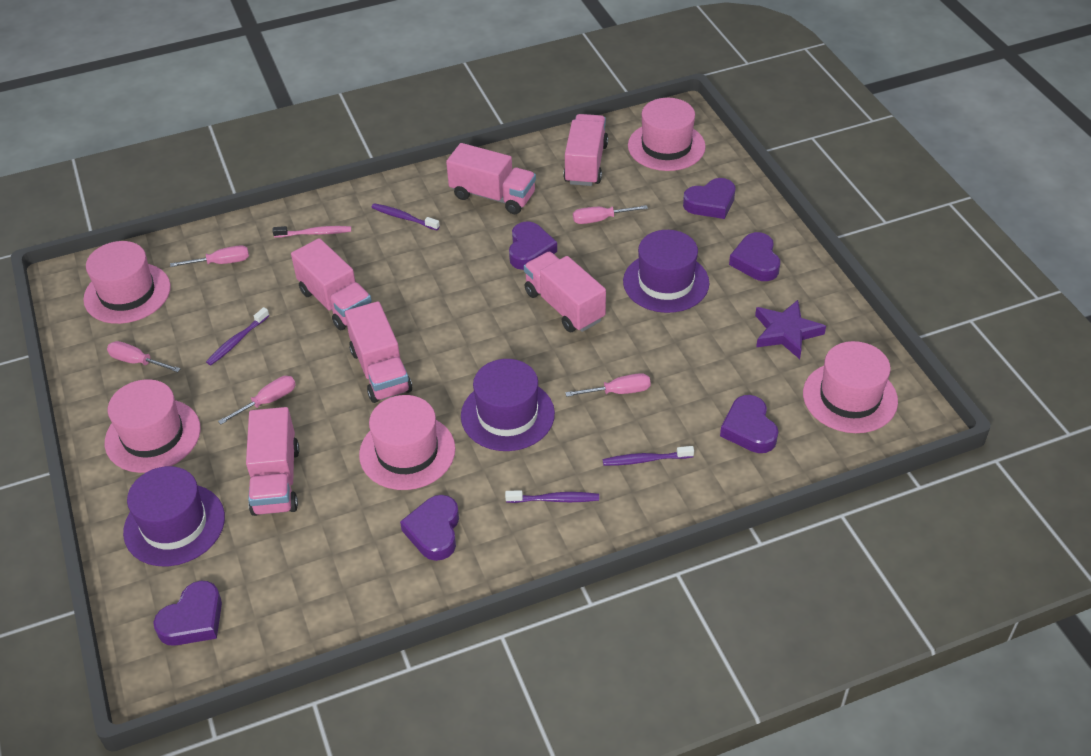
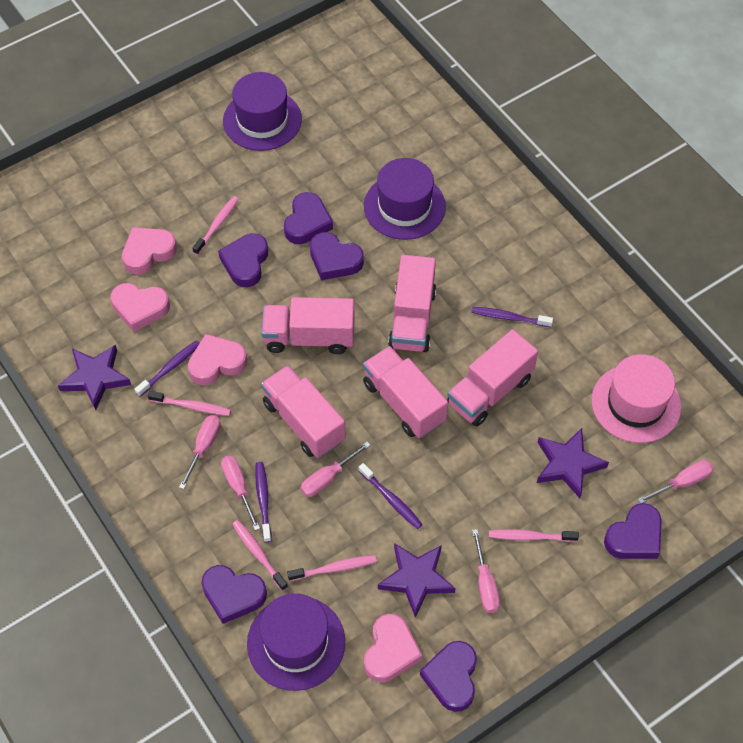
pink hat: 5 -> 1
pink heart: 0 -> 4
pink toothbrush: 1 -> 5
pink truck: 6 -> 5
purple star: 1 -> 3

